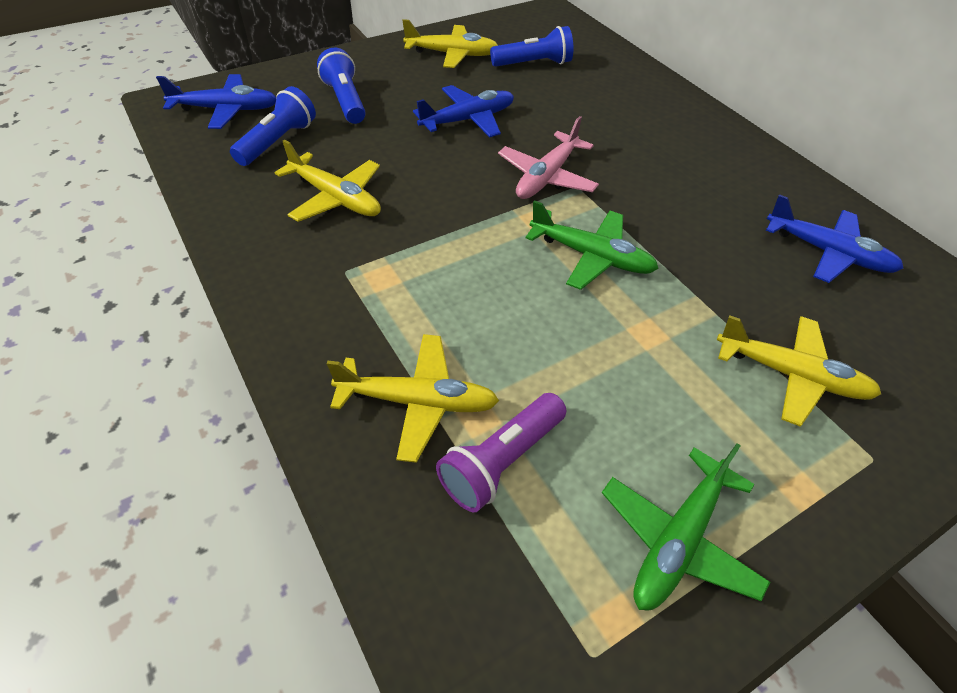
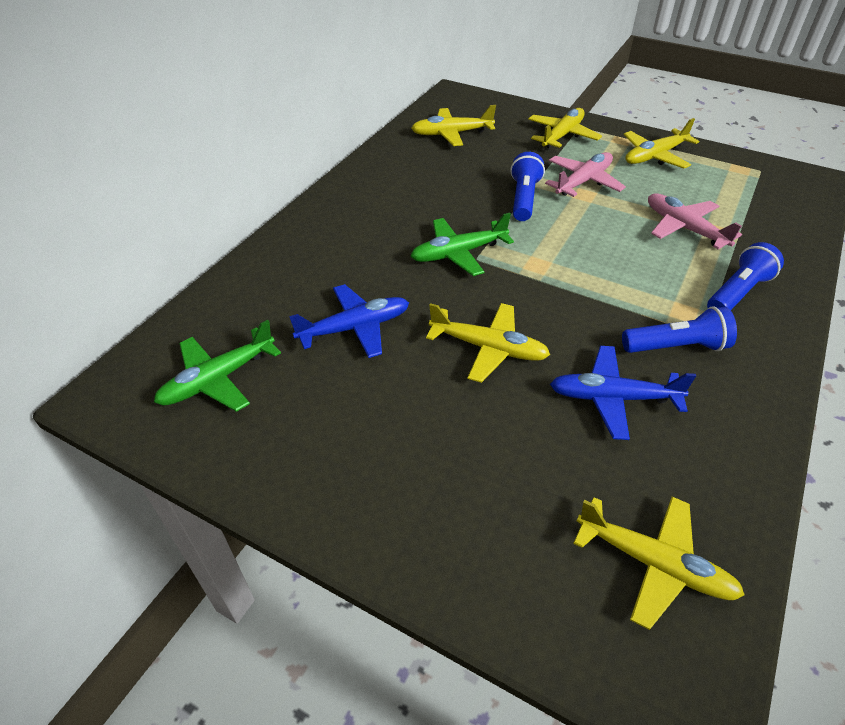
blue plane: 3 -> 2
pink plane: 1 -> 2
purple flashlight: 1 -> 0
yellow plane: 4 -> 5

